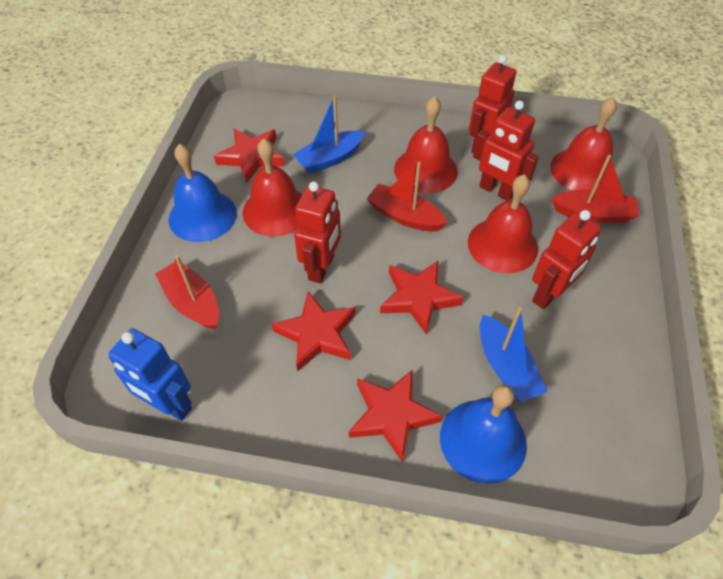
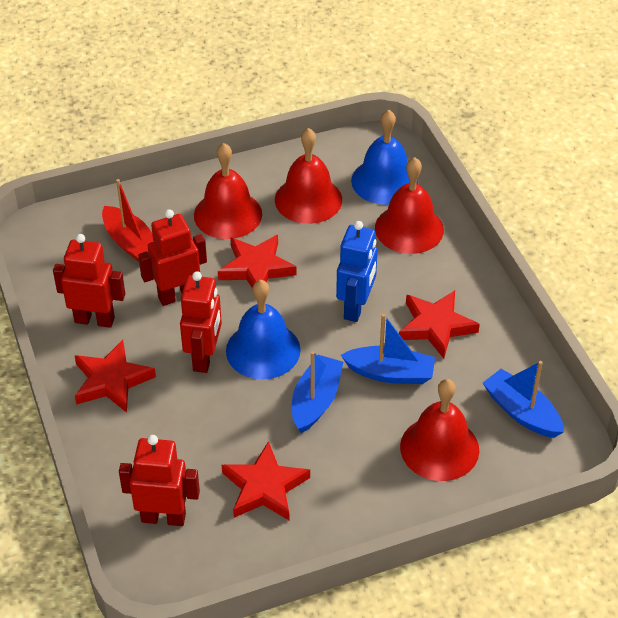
blue boat: 2 -> 3
red boat: 3 -> 1

